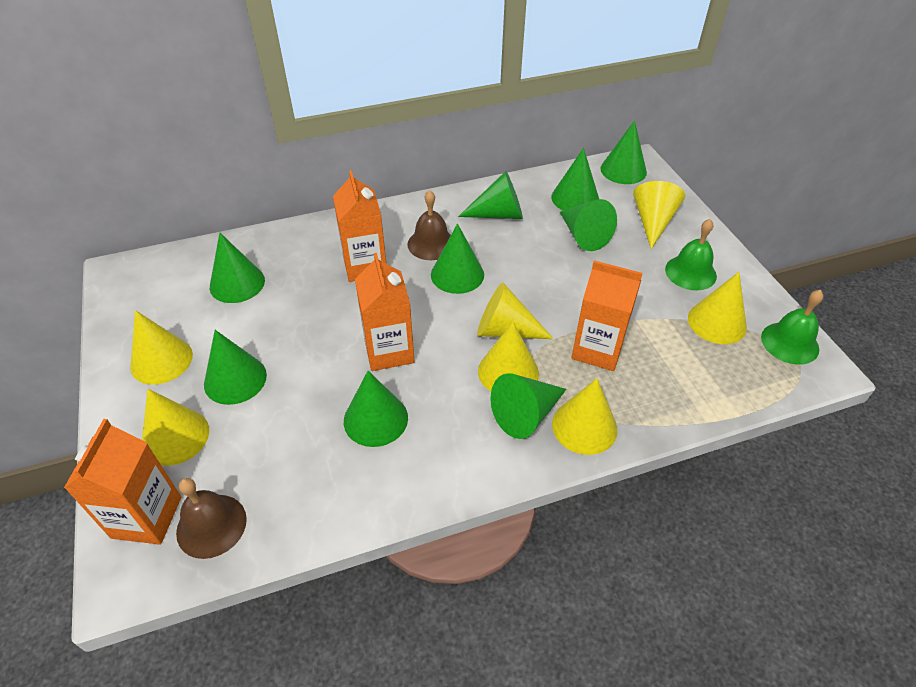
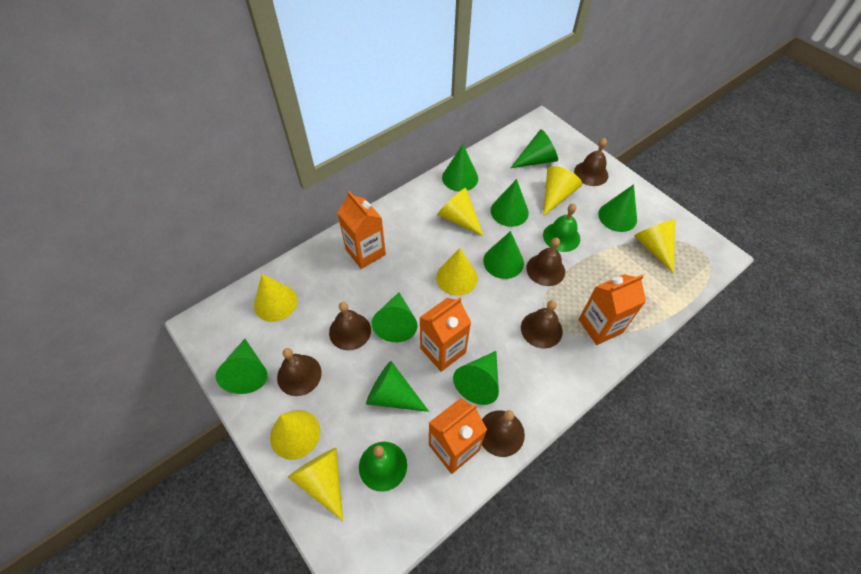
brown bell: 2 -> 6

